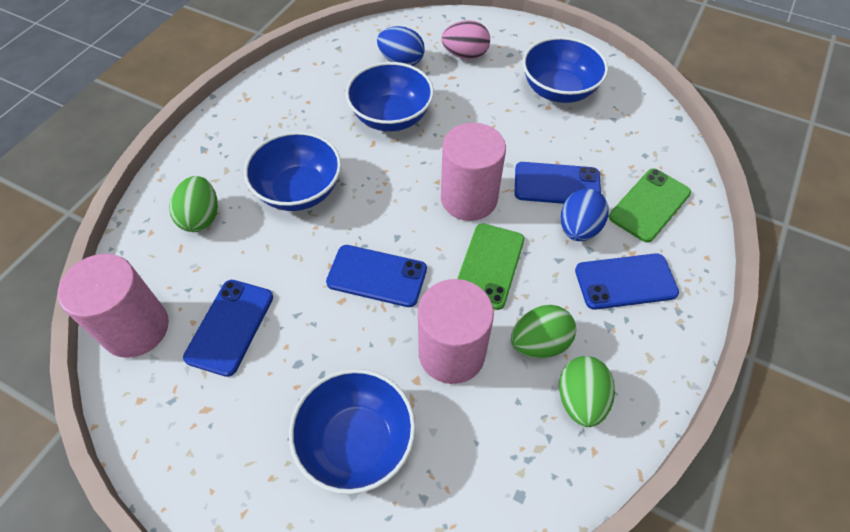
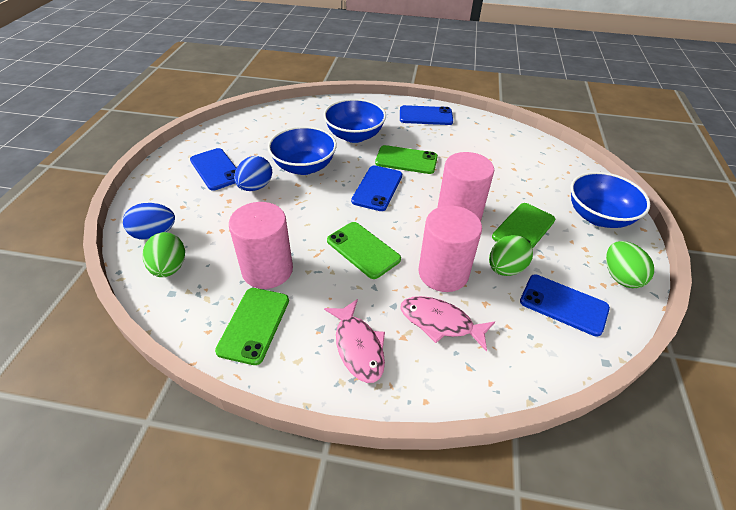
blue bowl: 4 -> 3
green phone: 2 -> 4
pink egg: 1 -> 0
pink fish: 0 -> 2

